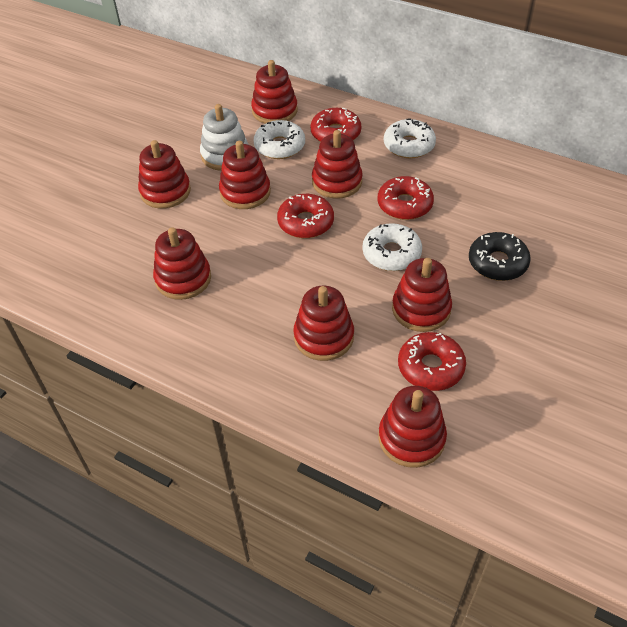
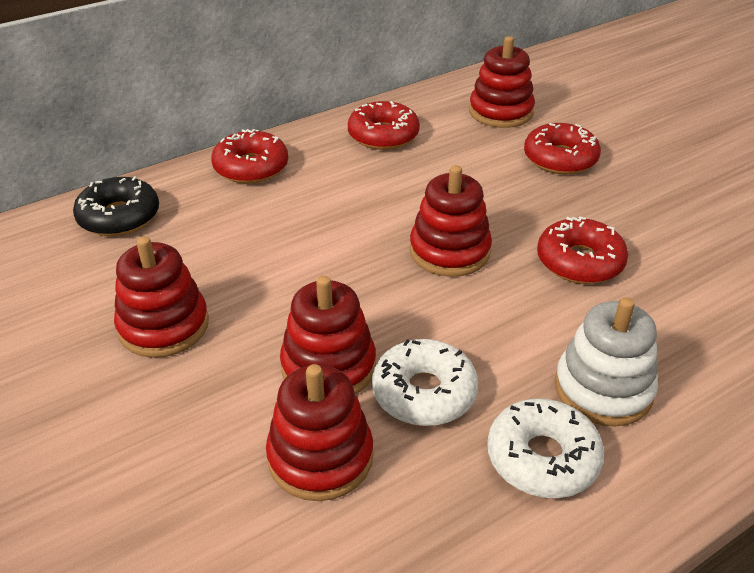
red stacking toy: 8 -> 5
white donut: 3 -> 2

